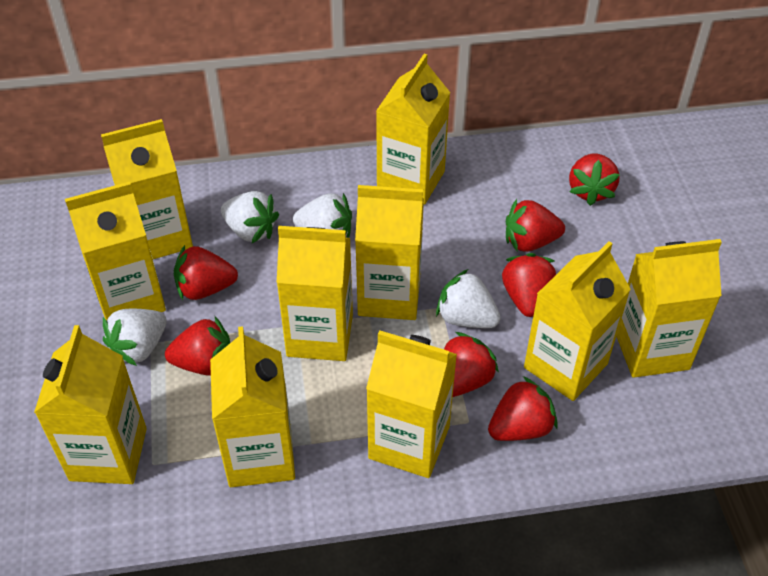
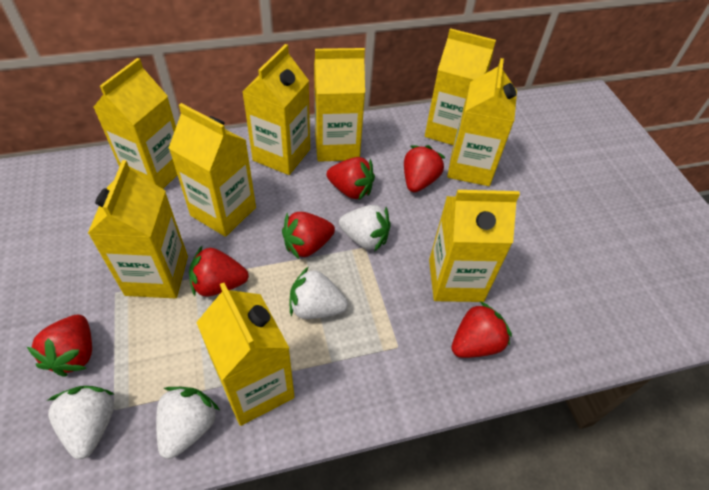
red strawberry: 7 -> 6
yellow carton: 10 -> 9

